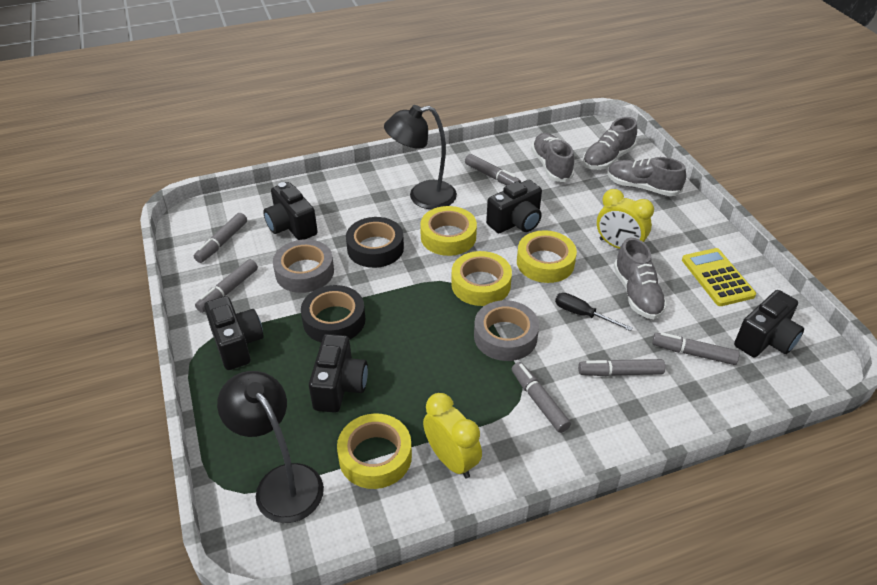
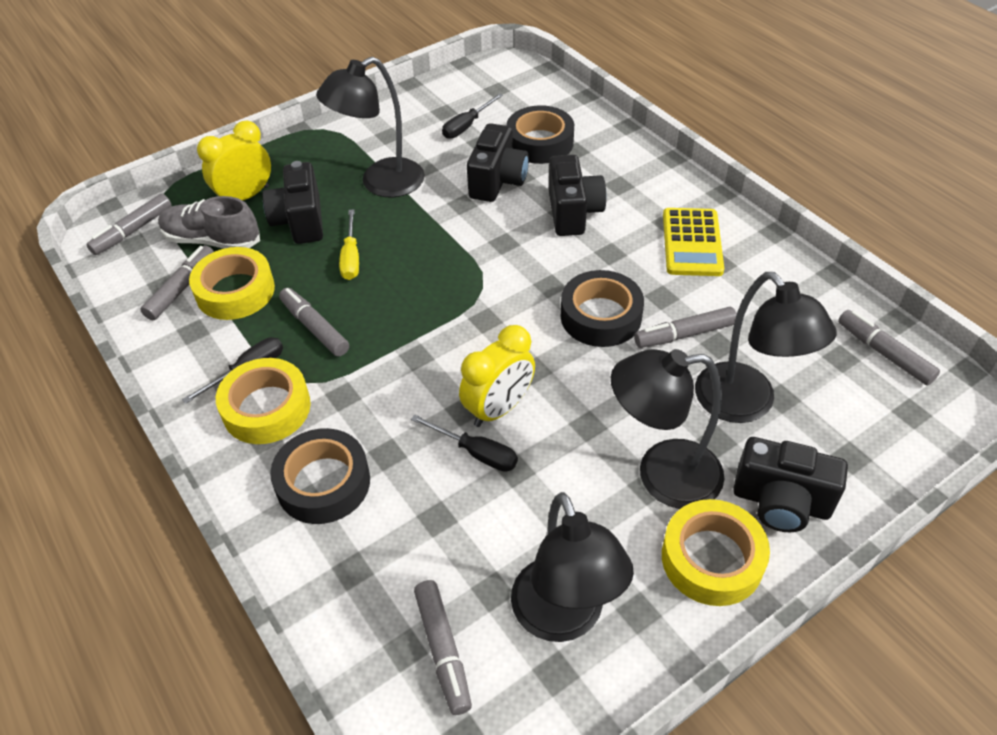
black camera: 5 -> 4
black lamp: 2 -> 4
black screwdriver: 1 -> 3
black tape: 2 -> 3
grey shoe: 4 -> 1
grey tape: 2 -> 0
yellow screwdriver: 0 -> 1
yellow tape: 4 -> 3

